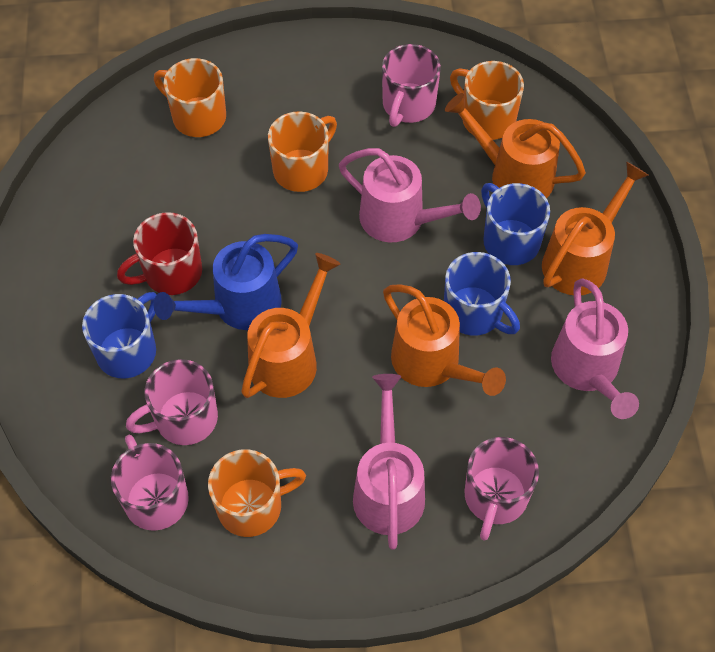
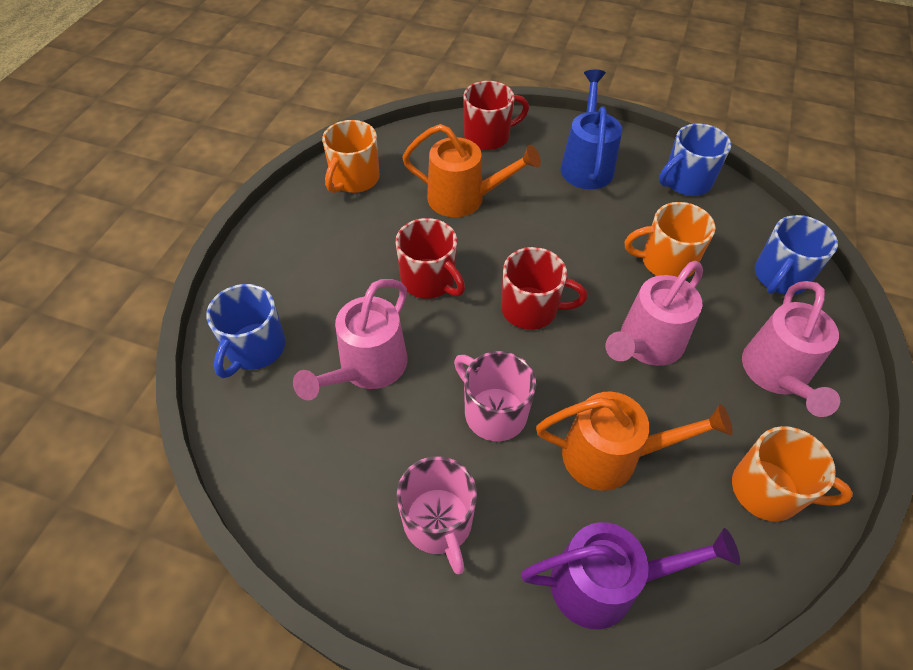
orange mug: 4 -> 3
orange watering can: 4 -> 2
pink mug: 4 -> 2
purple watering can: 0 -> 1
red mug: 1 -> 3

